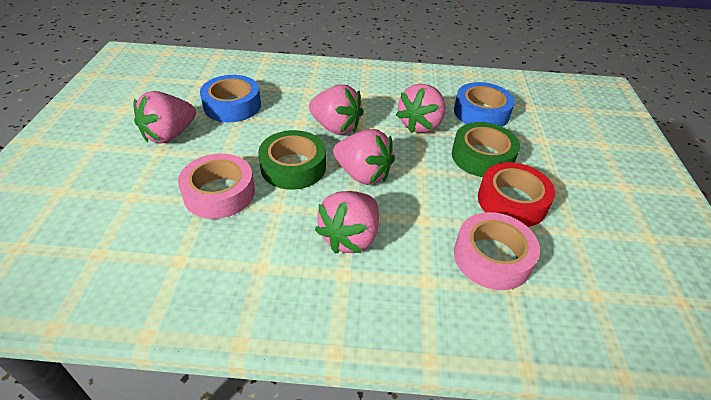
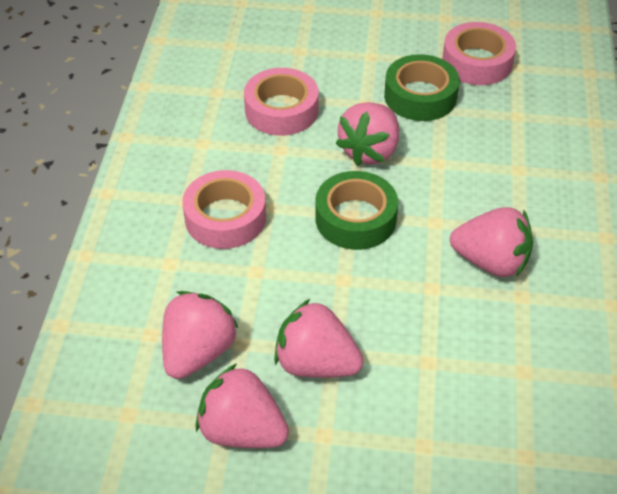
blue tape: 2 -> 0
pink tape: 2 -> 3
red tape: 1 -> 0

